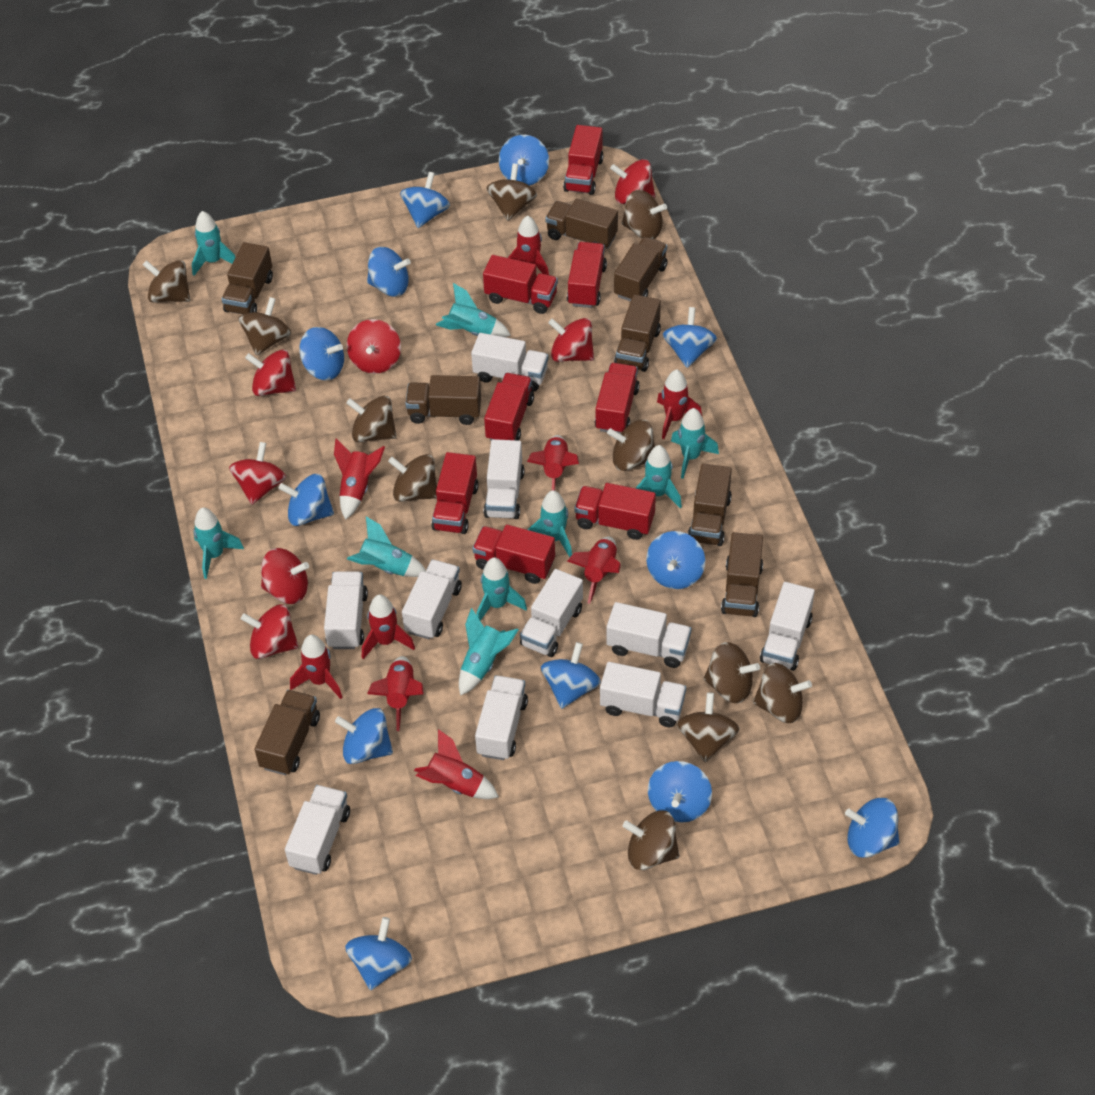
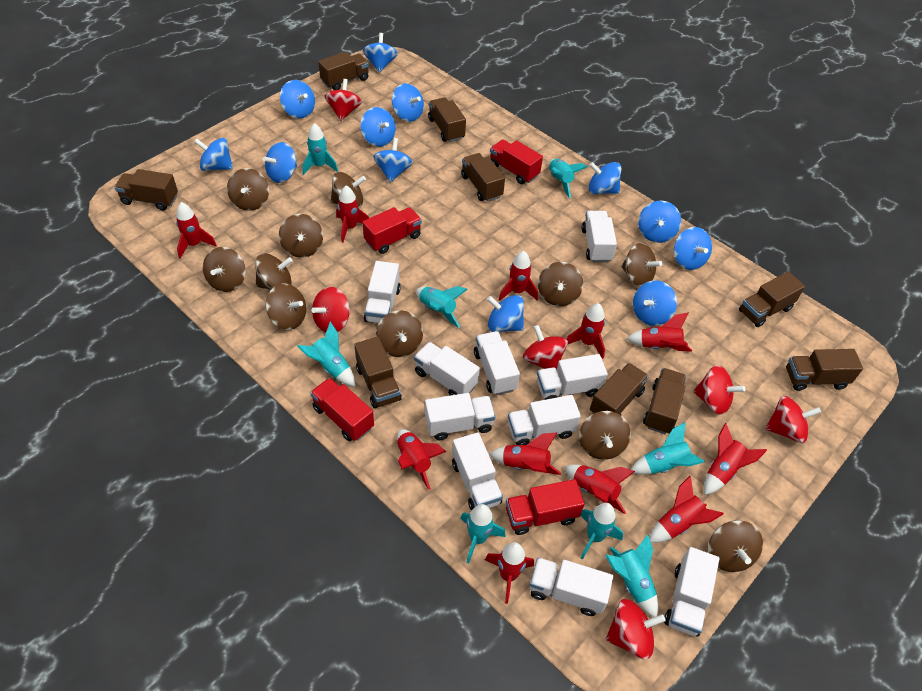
brown truck: 8 -> 9
red rocket: 9 -> 11
red spinning top: 7 -> 6
red truck: 8 -> 4
turquoise rocket: 9 -> 8

